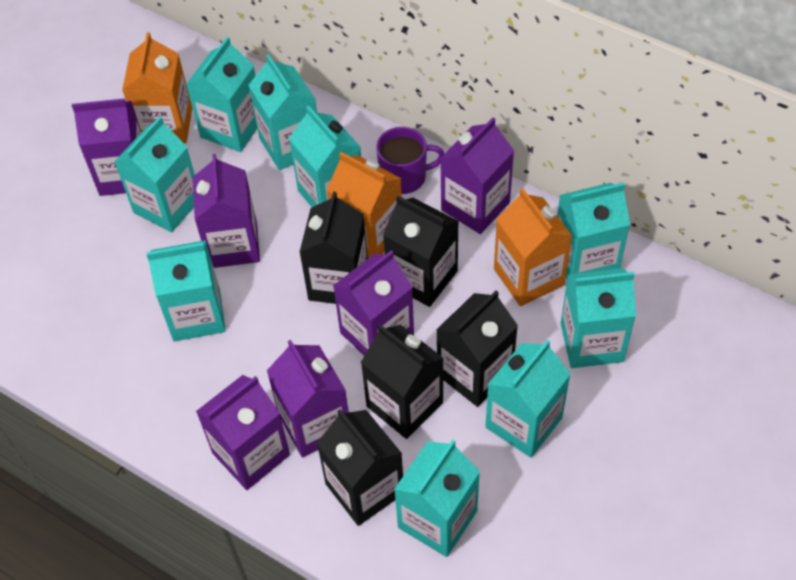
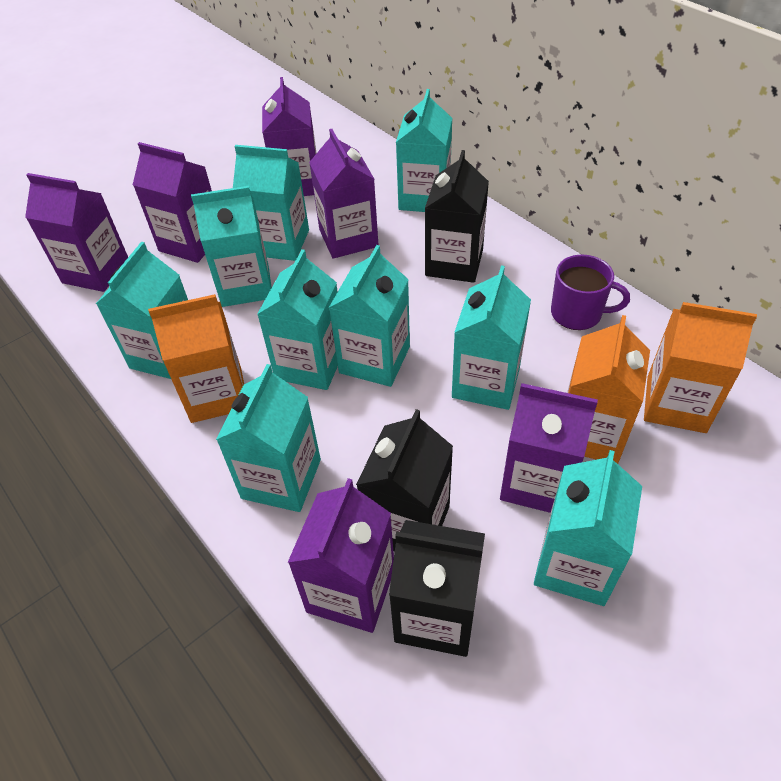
black carton: 5 -> 3

